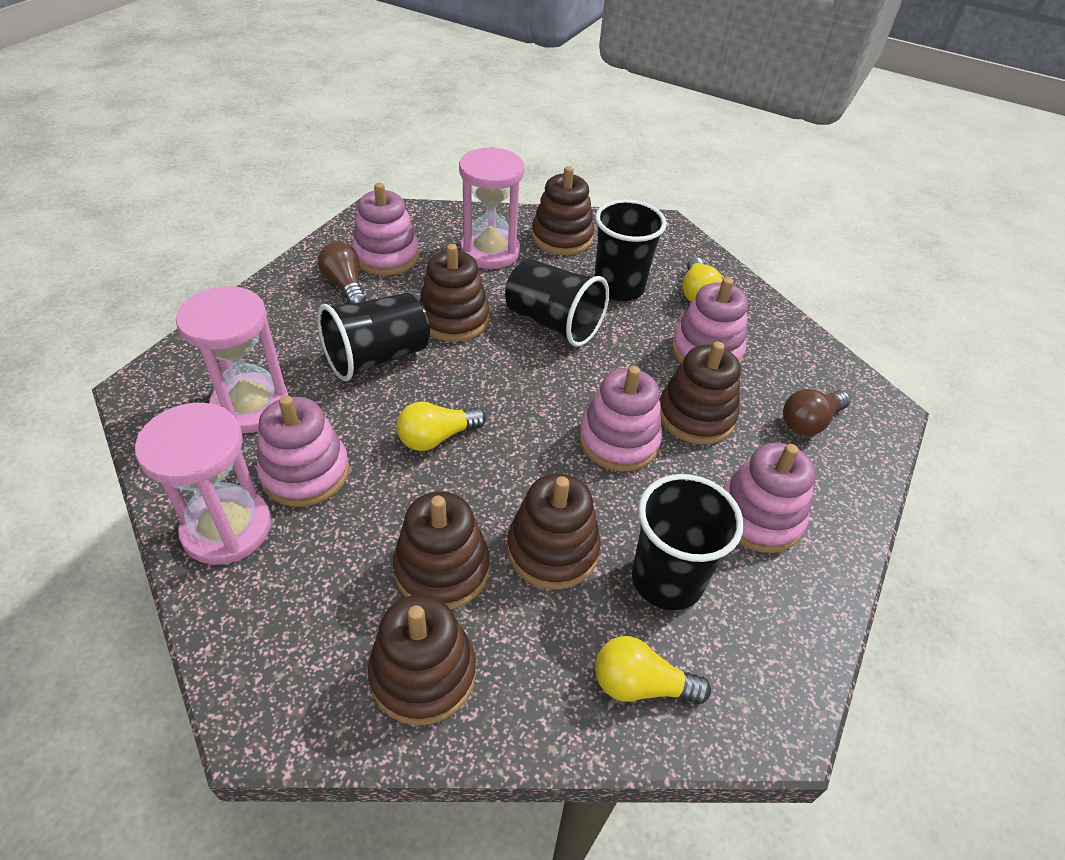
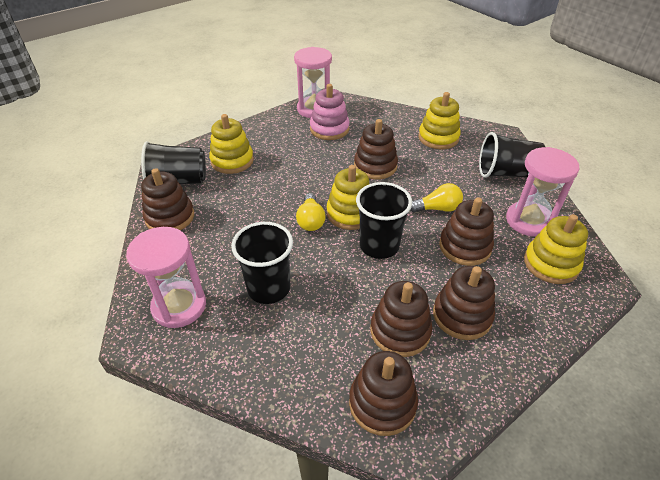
brown light bulb: 2 -> 0
pink stacking toy: 5 -> 1
yellow light bulb: 3 -> 2
yellow stacking toy: 0 -> 4

